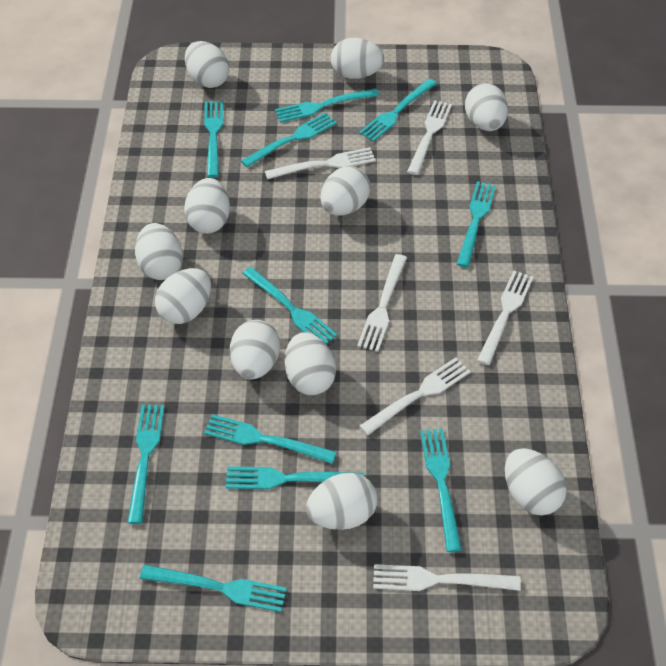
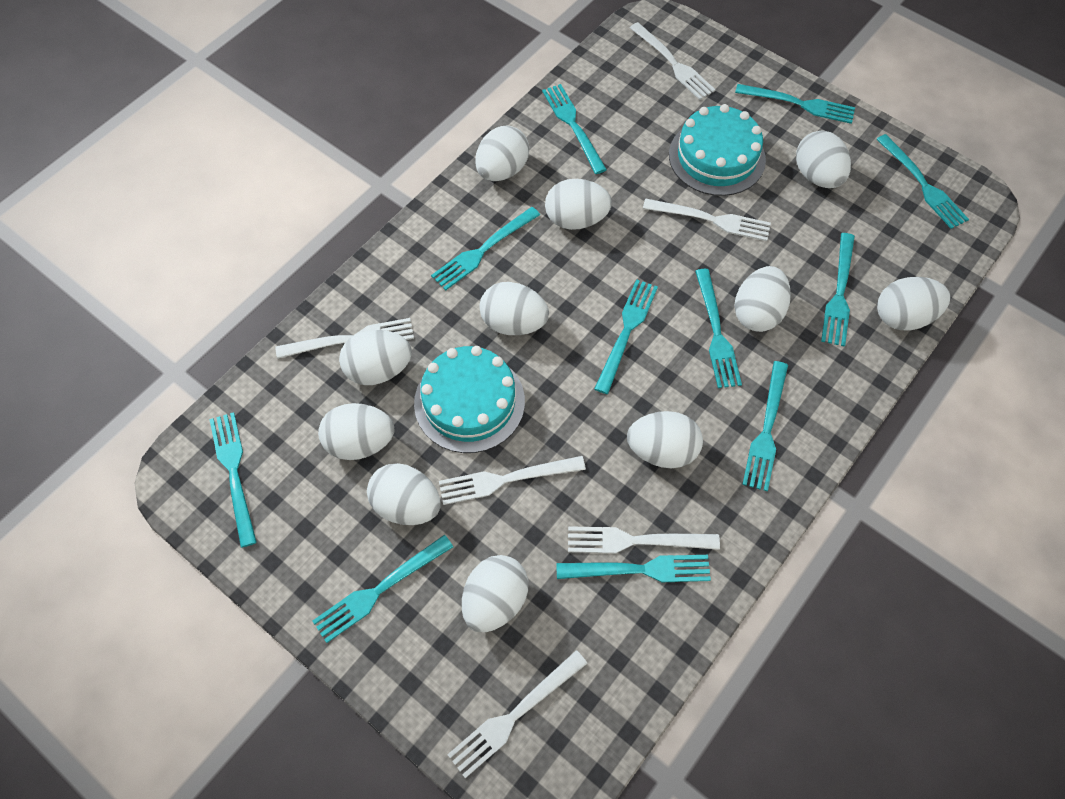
turquoise cake: 0 -> 2

